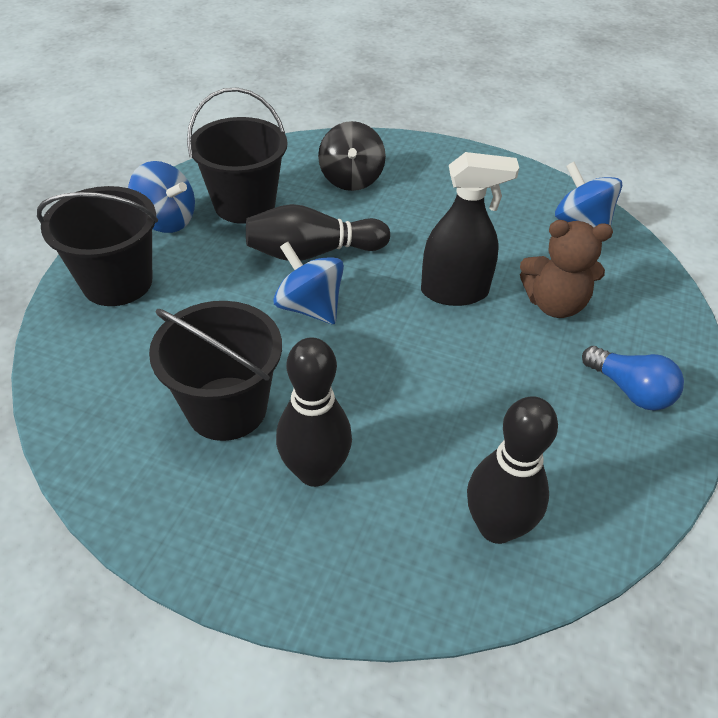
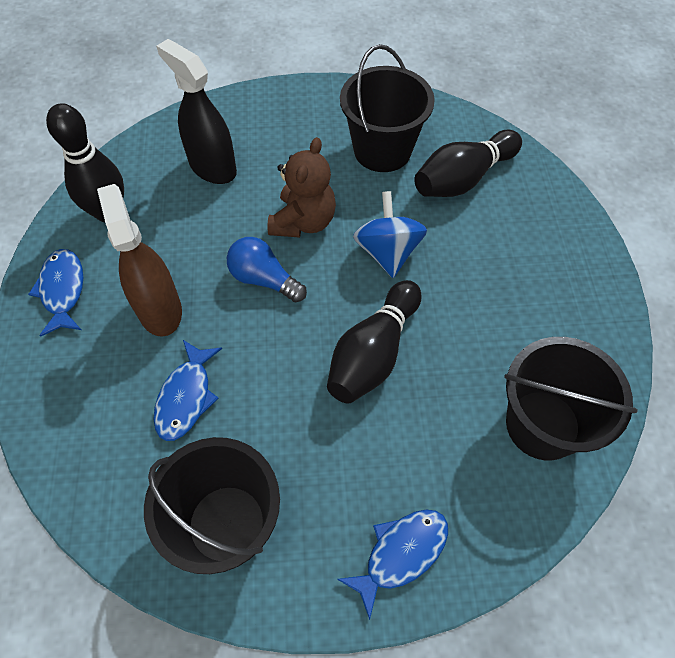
black spinning top: 1 -> 0
blue fish: 0 -> 3
blue spinning top: 3 -> 1
brown spray bottle: 0 -> 1

